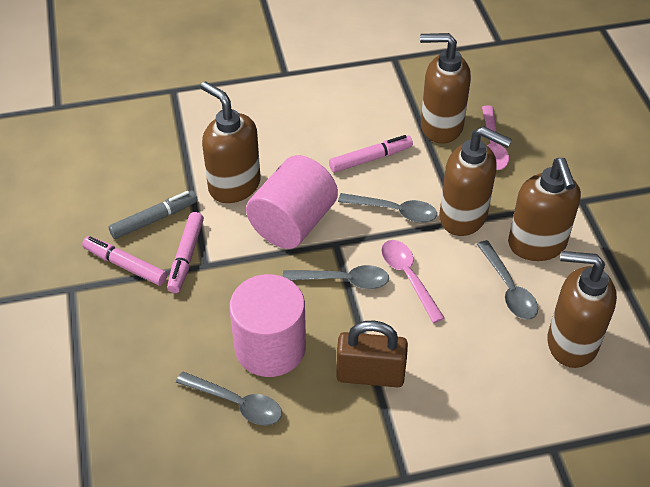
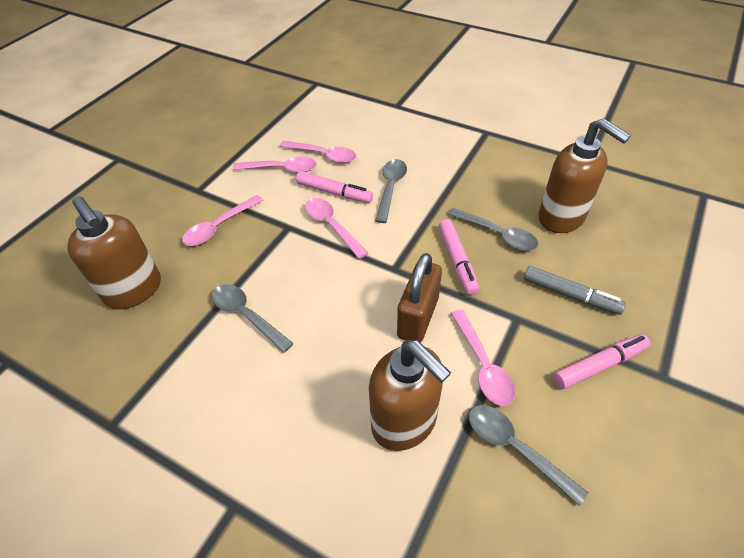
brown soap dispenser: 5 -> 3
pink cylinder: 2 -> 0
pink spoon: 2 -> 5

